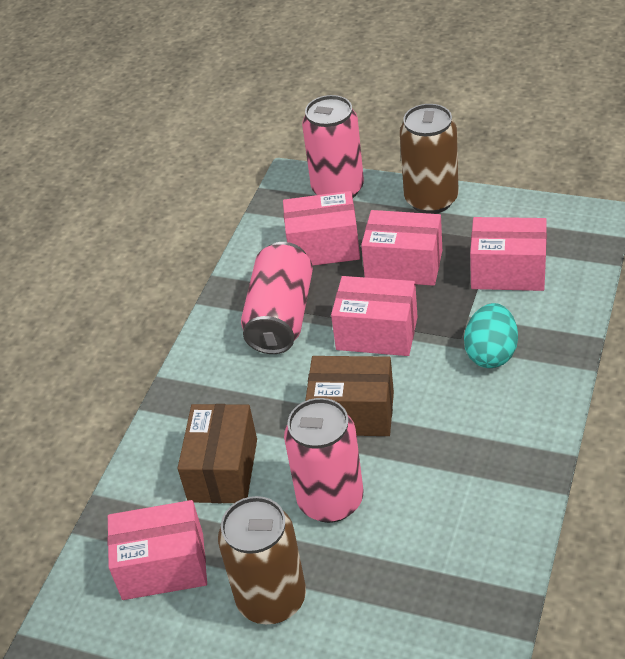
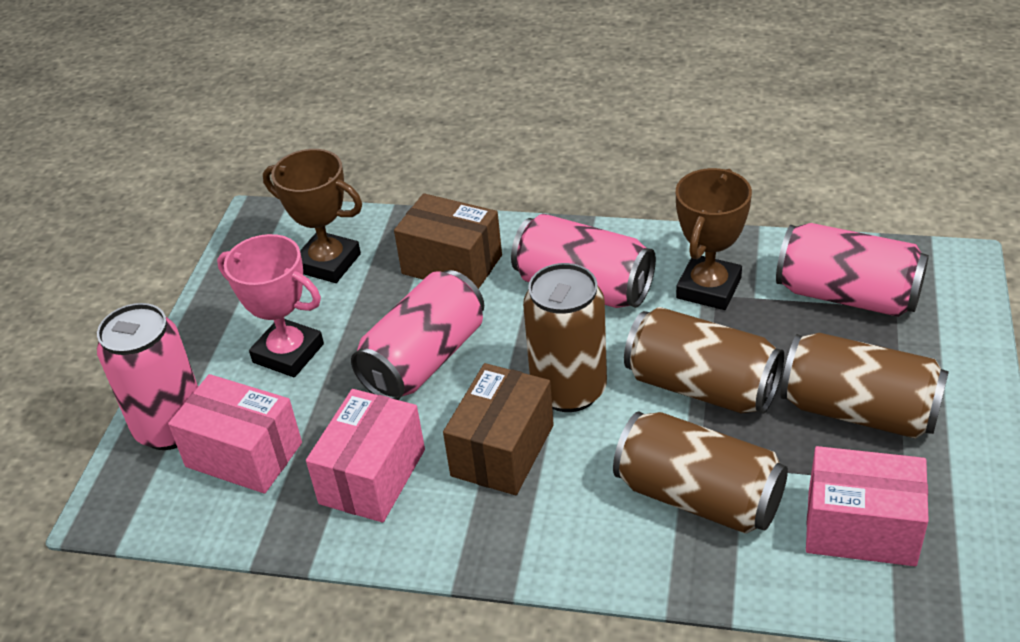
brown can: 2 -> 4
brown trophy: 0 -> 2
pink box: 5 -> 3
pink can: 3 -> 4
pink trophy: 0 -> 1
turquoise egg: 1 -> 0

